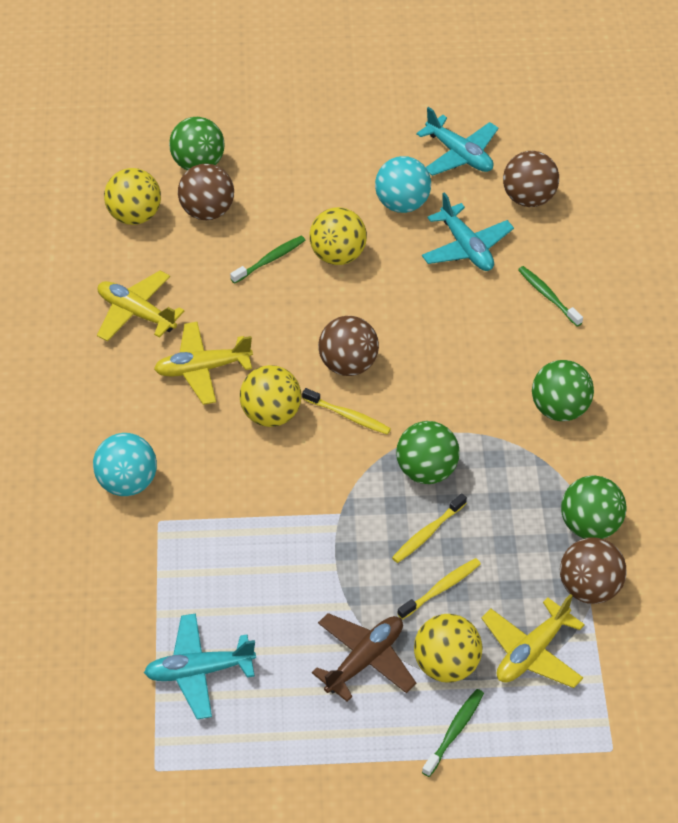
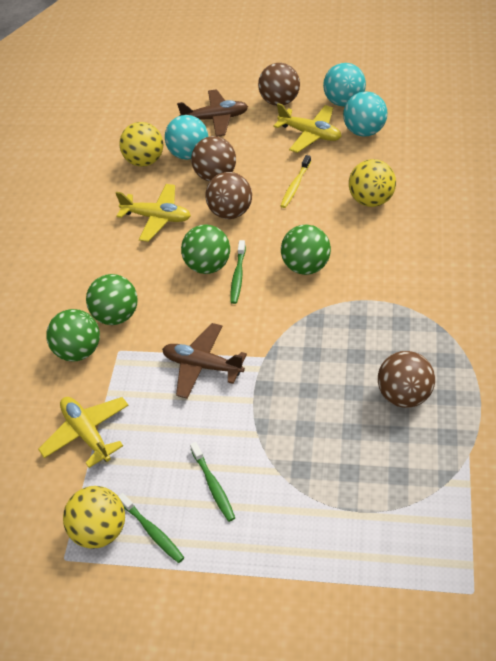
brown plane: 1 -> 2
turquoise ball: 2 -> 3
turquoise plane: 3 -> 0
yellow ball: 4 -> 3
yellow toothbrush: 3 -> 1

